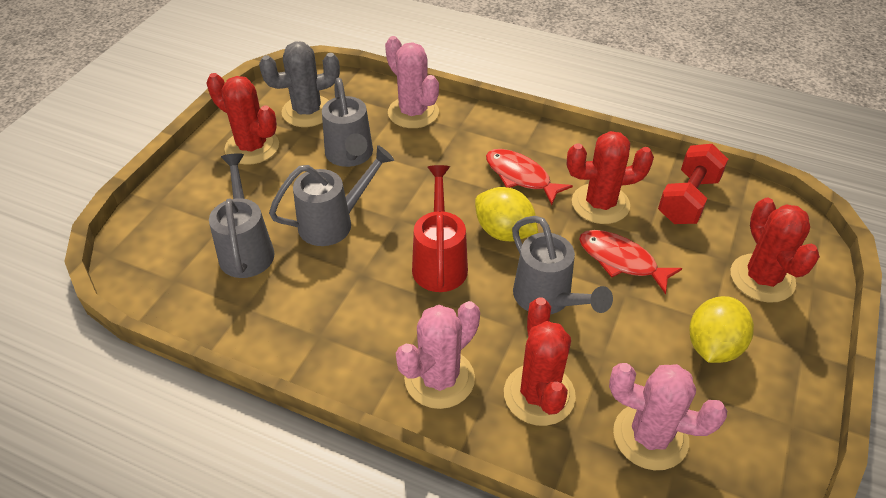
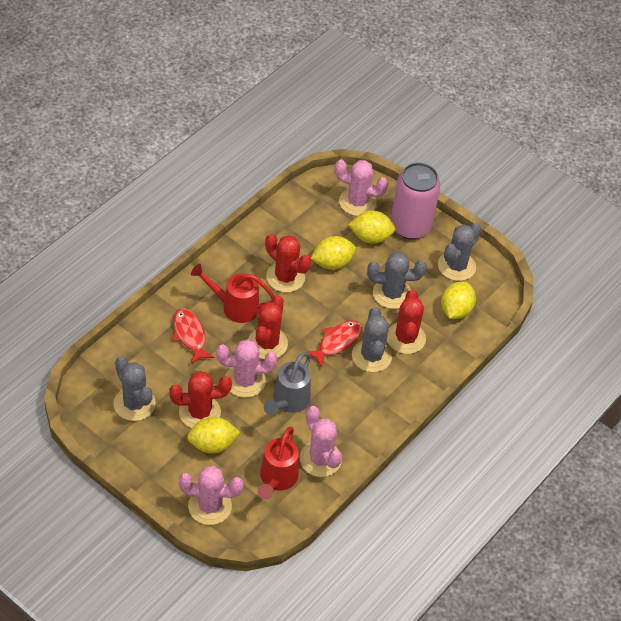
grey cactus: 1 -> 4
grey watering can: 4 -> 1
pink cactus: 3 -> 4
pink can: 0 -> 1
red dumbbell: 1 -> 0
red watering can: 1 -> 2
yellow lemon: 2 -> 4

